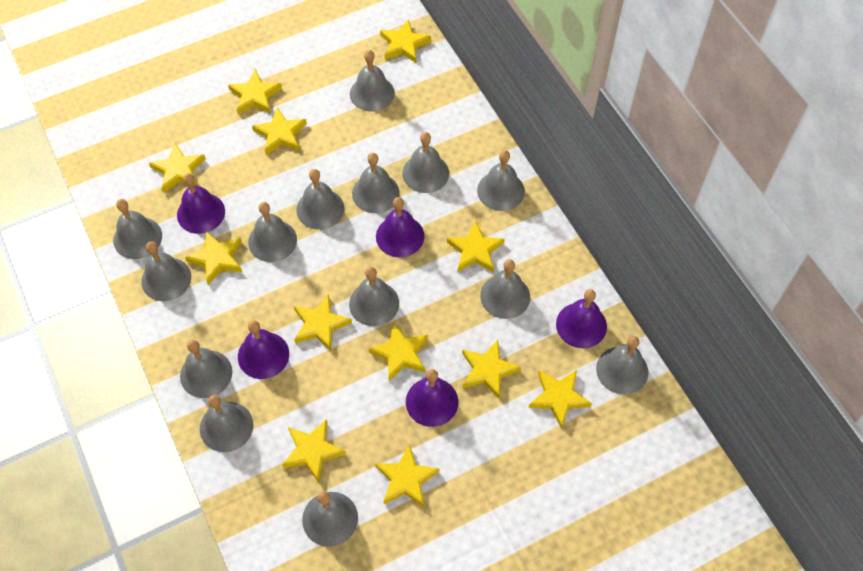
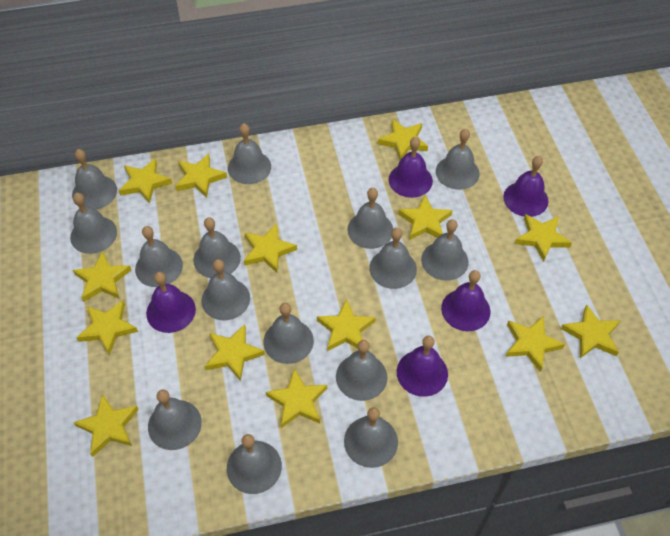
grey bell: 14 -> 15
yellow star: 12 -> 14

